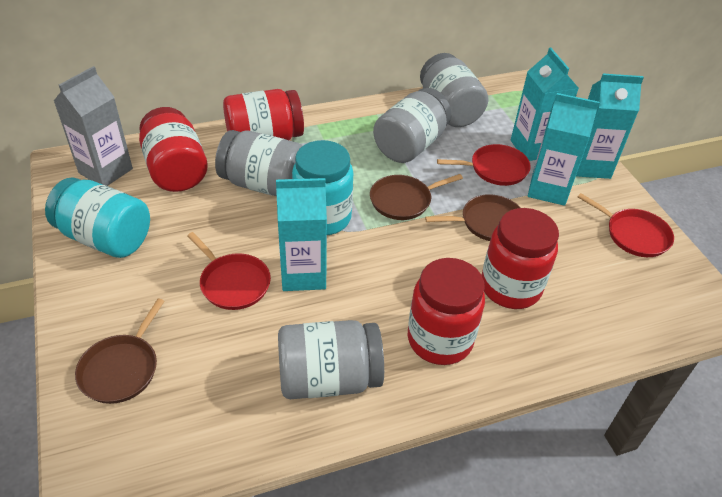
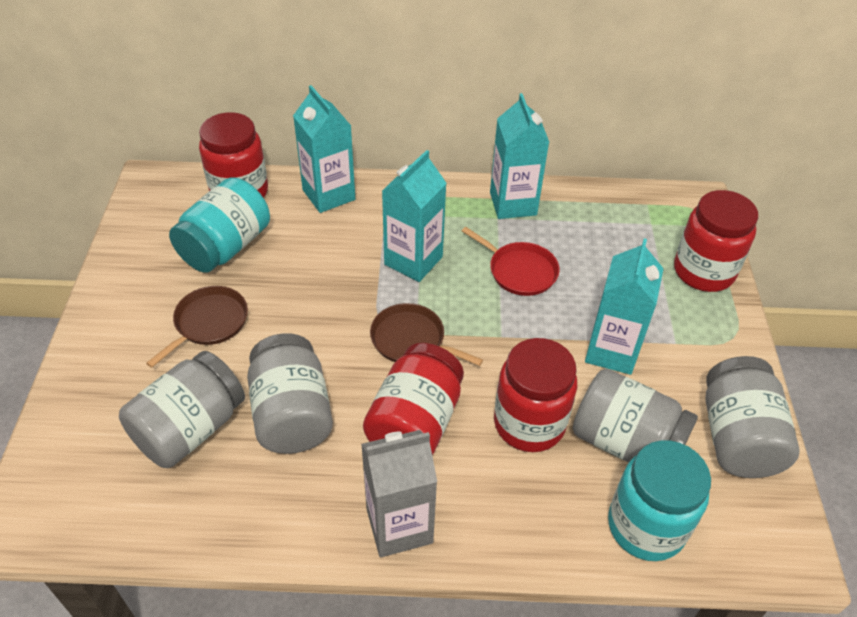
brown pan: 3 -> 2
red pan: 3 -> 1

